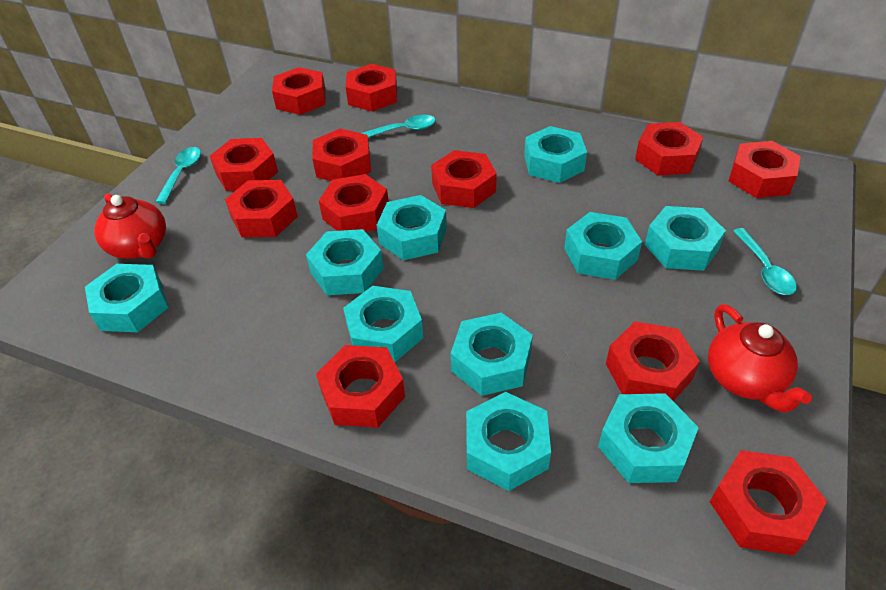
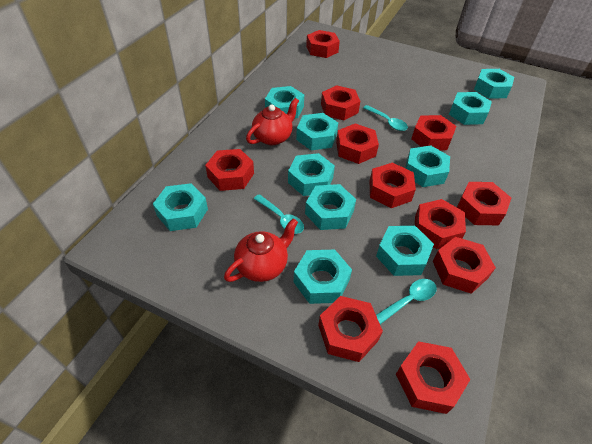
red nut: 12 -> 11

